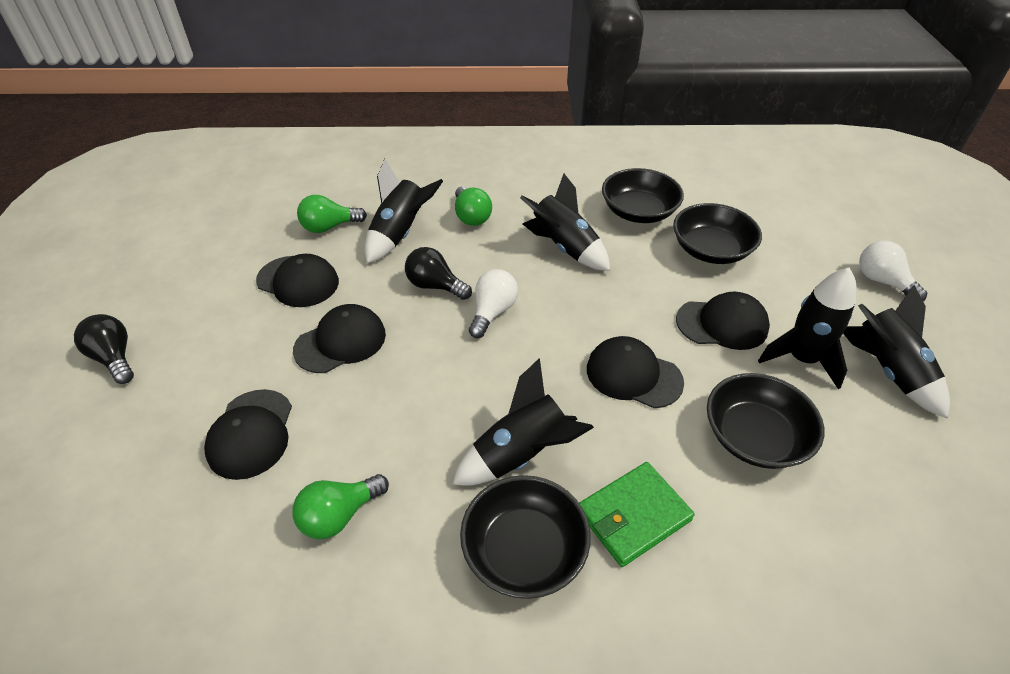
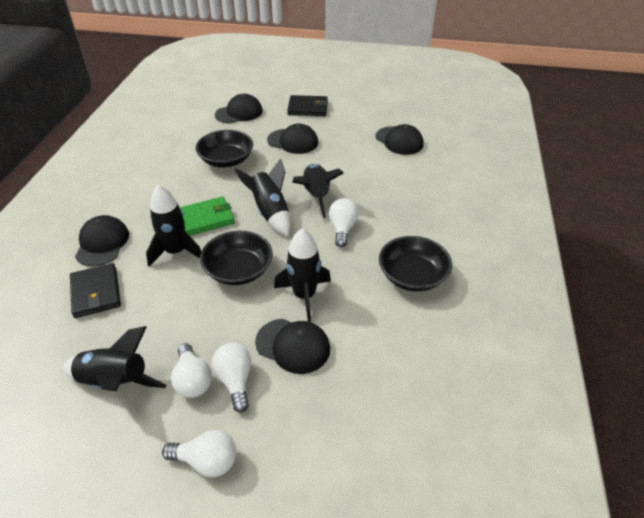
black bowl: 4 -> 3
black light bulb: 2 -> 0
black wallet: 0 -> 2
green light bulb: 3 -> 0
white light bulb: 2 -> 4

